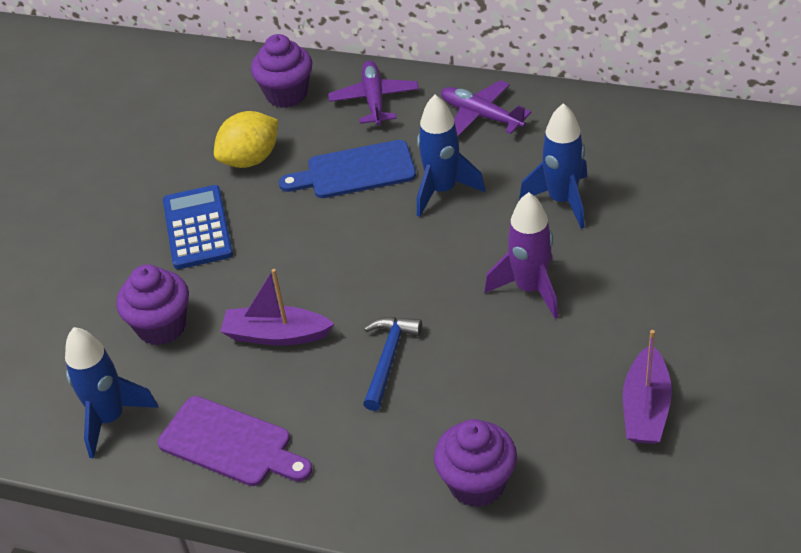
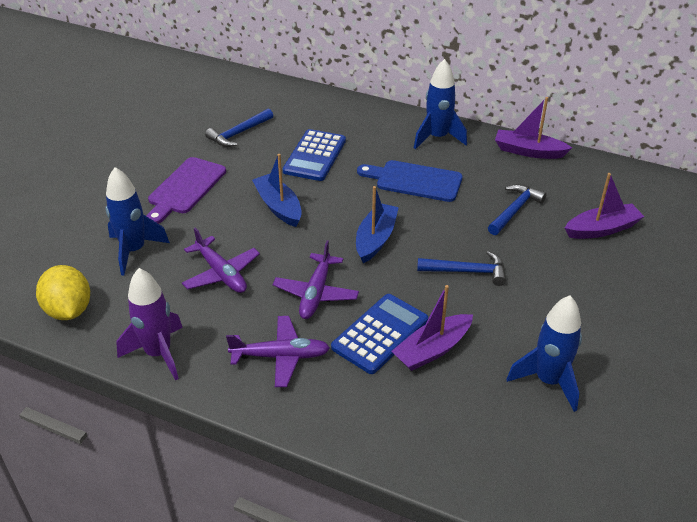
blue boat: 0 -> 2
blue calculator: 1 -> 2
blue hammer: 1 -> 3
purple boat: 2 -> 3
purple cupcake: 3 -> 0
purple plane: 2 -> 3

